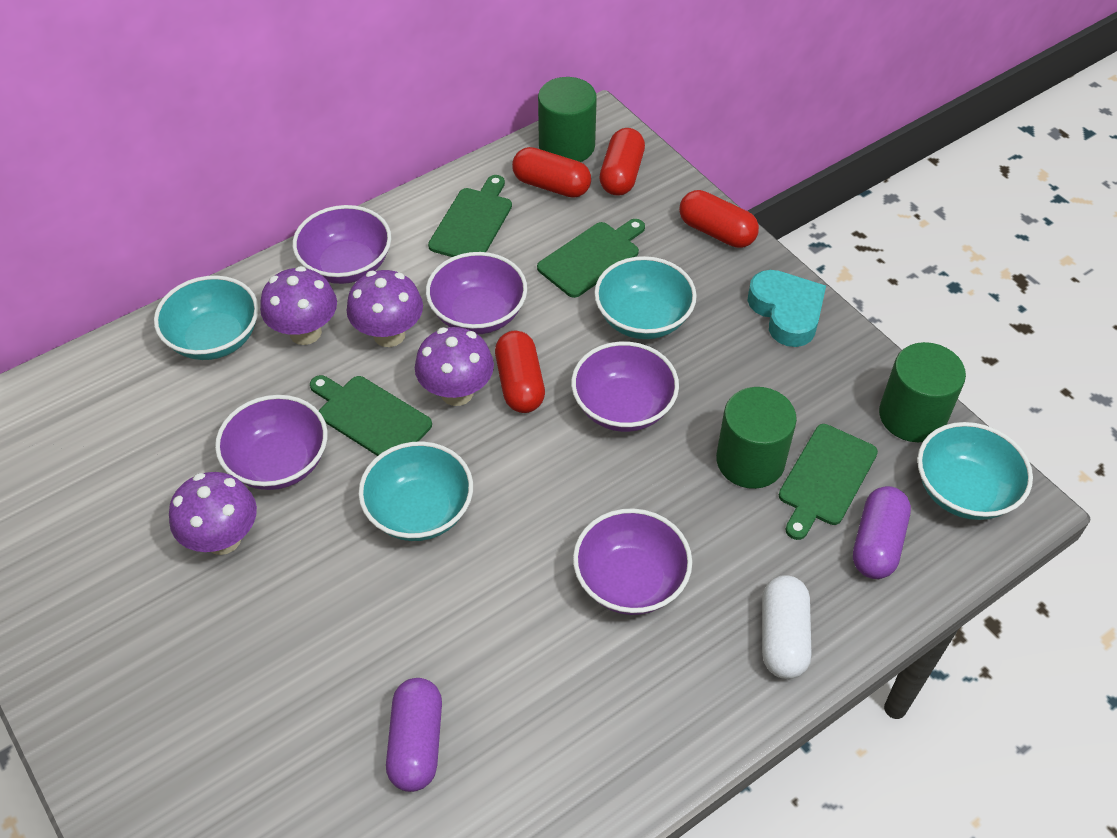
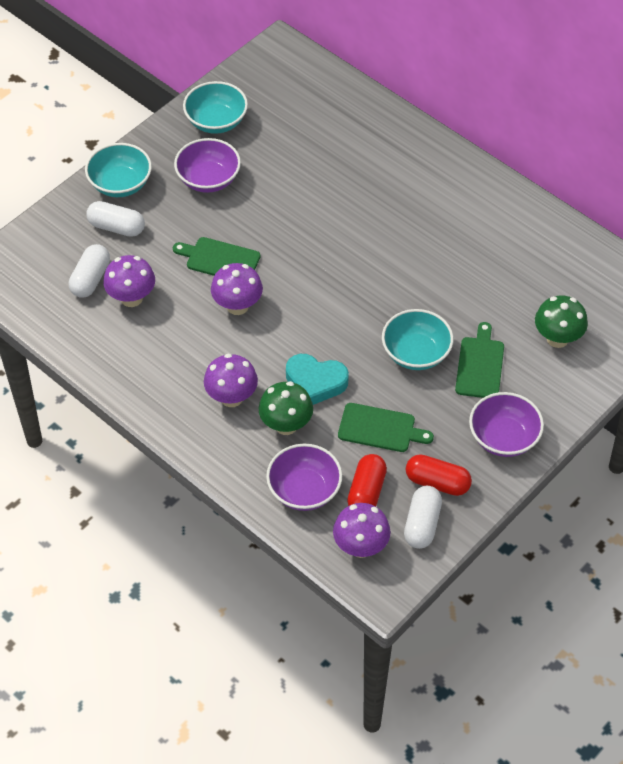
green cutting board: 4 -> 3
green cylinder: 3 -> 0
green mushroom: 0 -> 2
purple bowl: 5 -> 3
purple capsule: 2 -> 0
red capsule: 4 -> 2
turquoise bowl: 4 -> 3
white capsule: 1 -> 3

